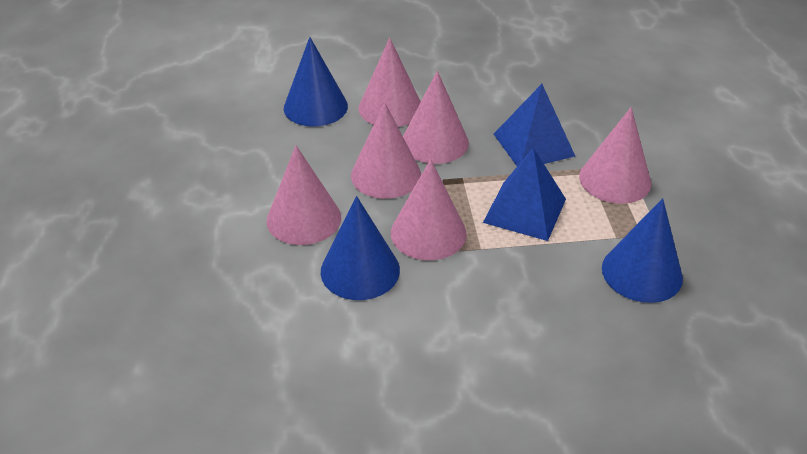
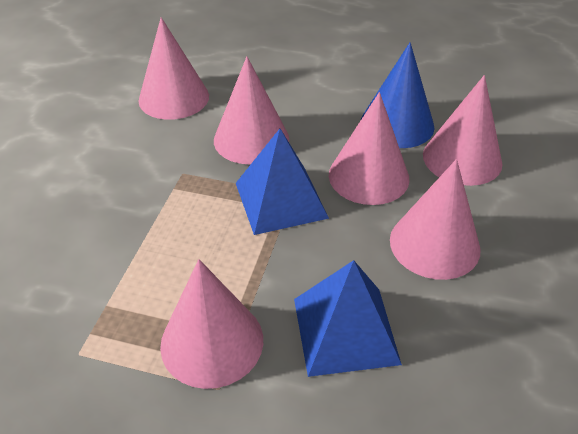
blue cone: 3 -> 1

